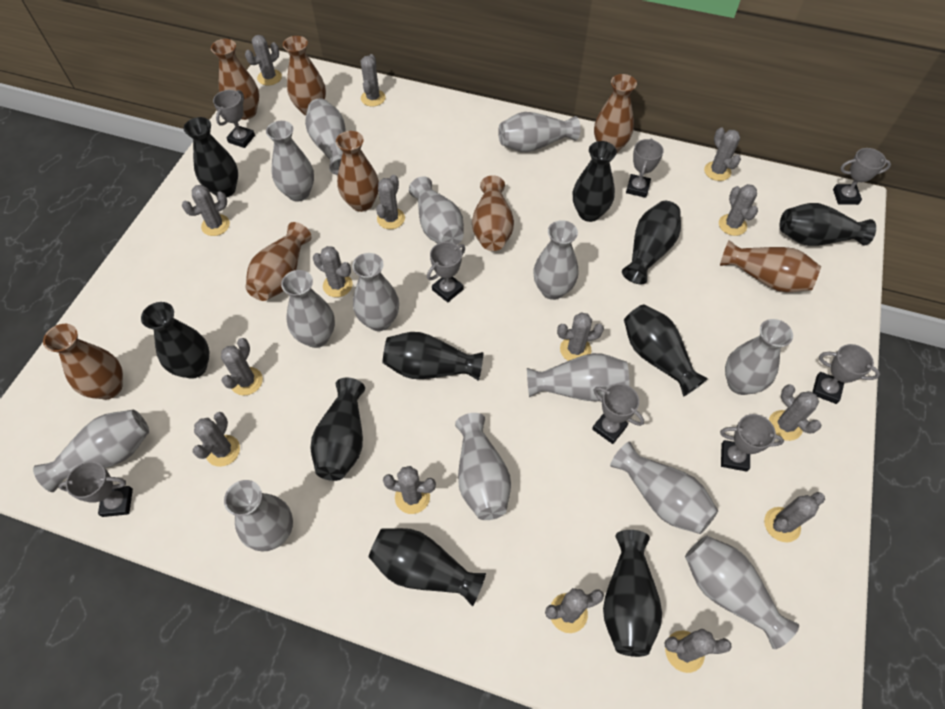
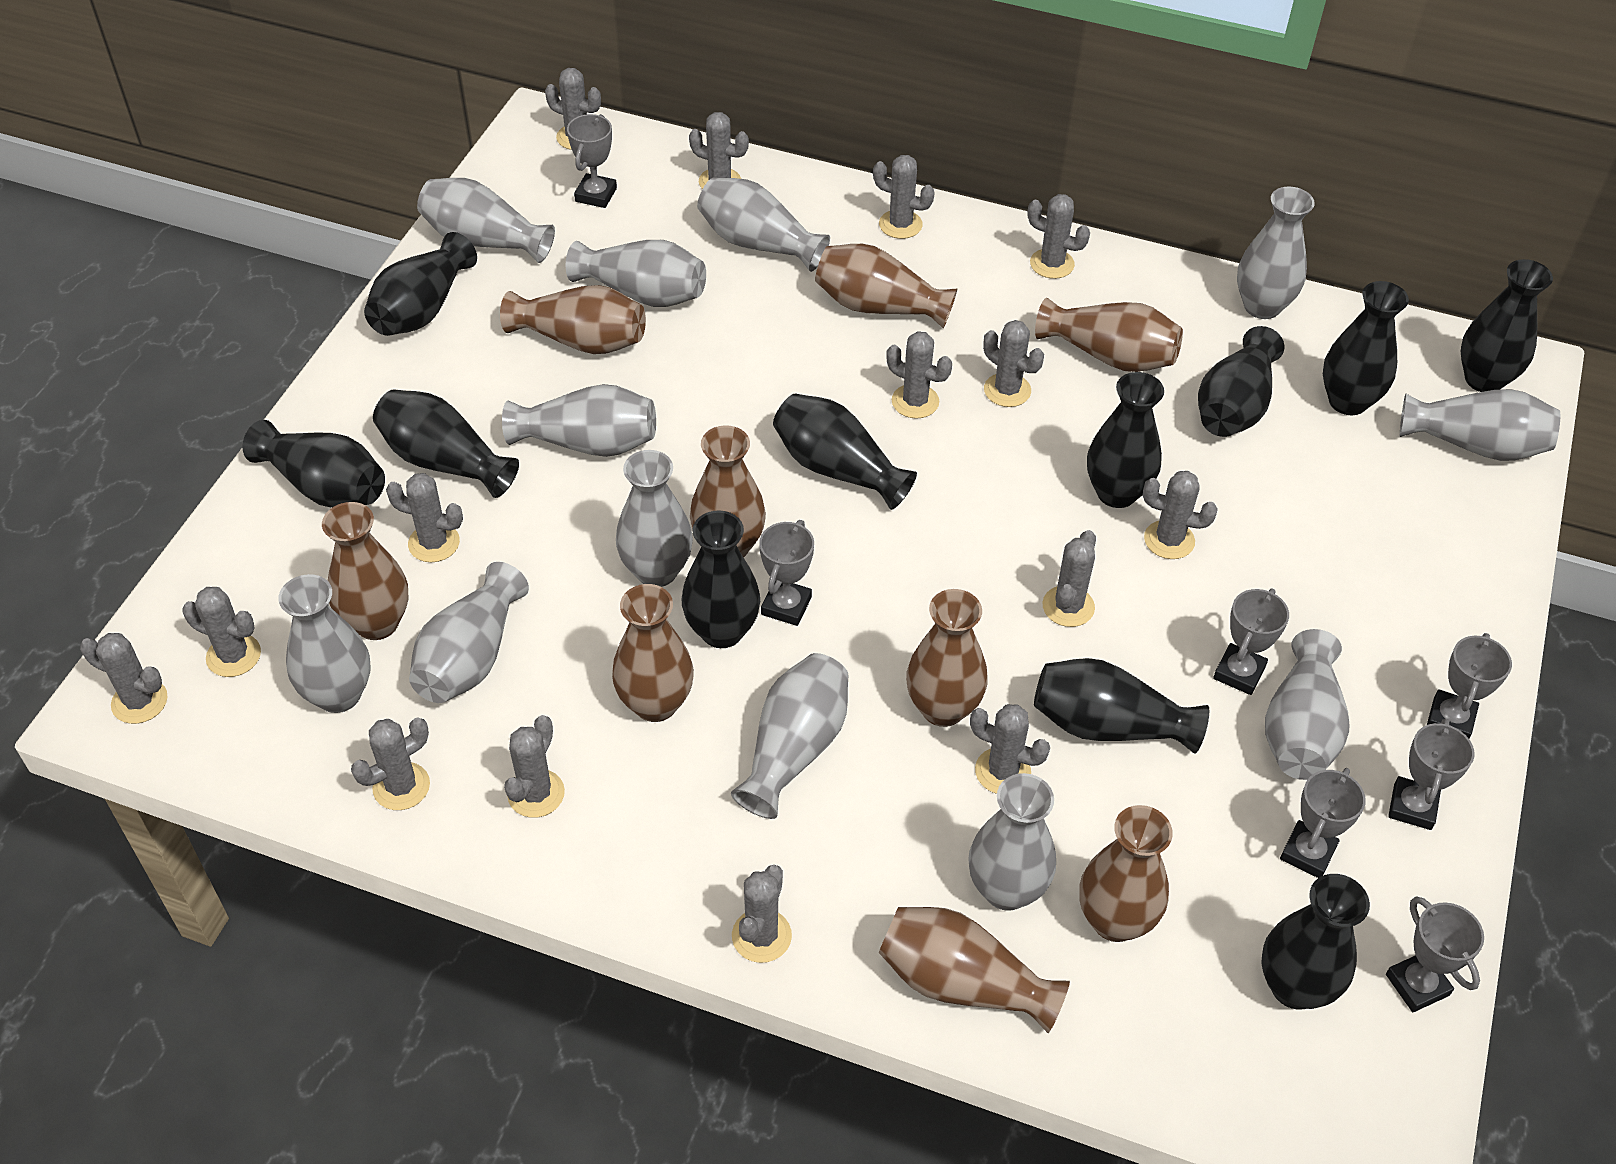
black vase: 10 -> 11
brown vase: 8 -> 9
grey trophy: 8 -> 7
grey vase: 14 -> 12

